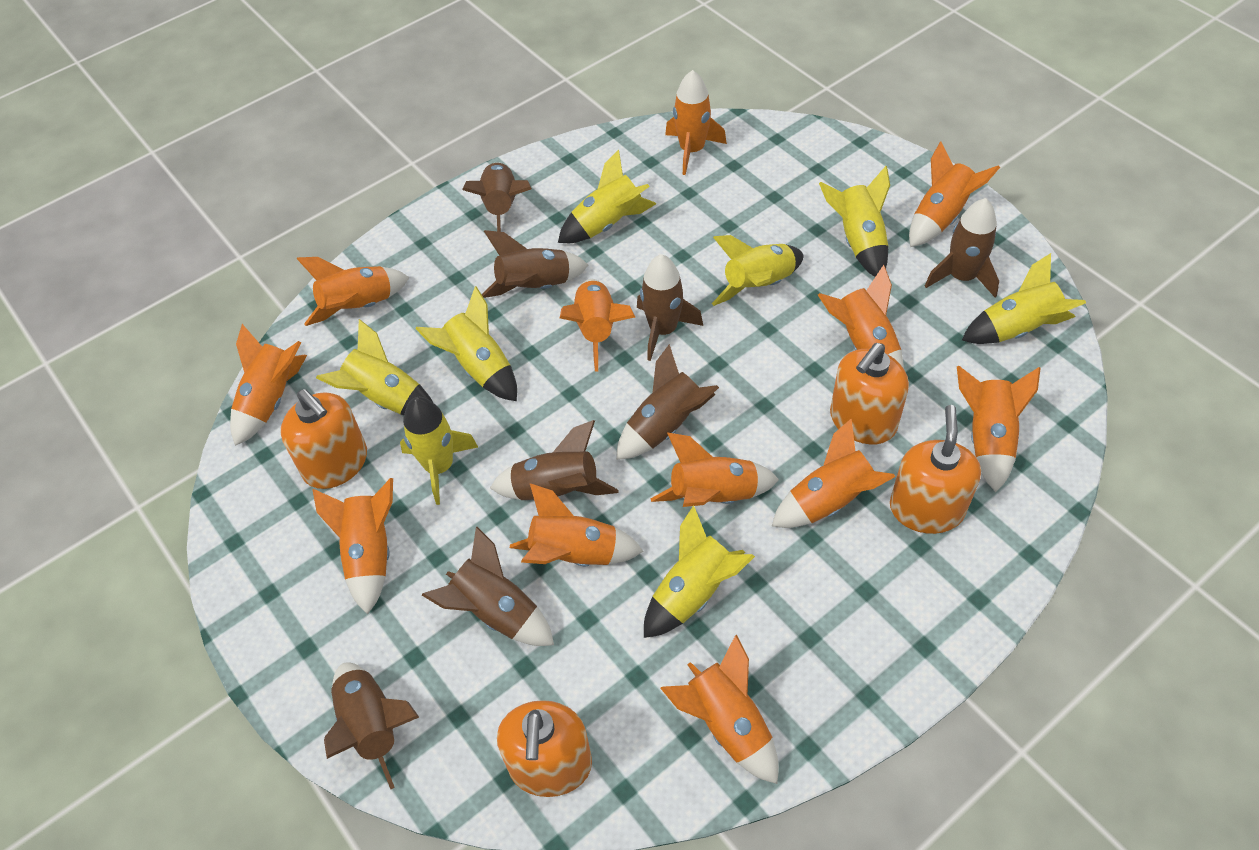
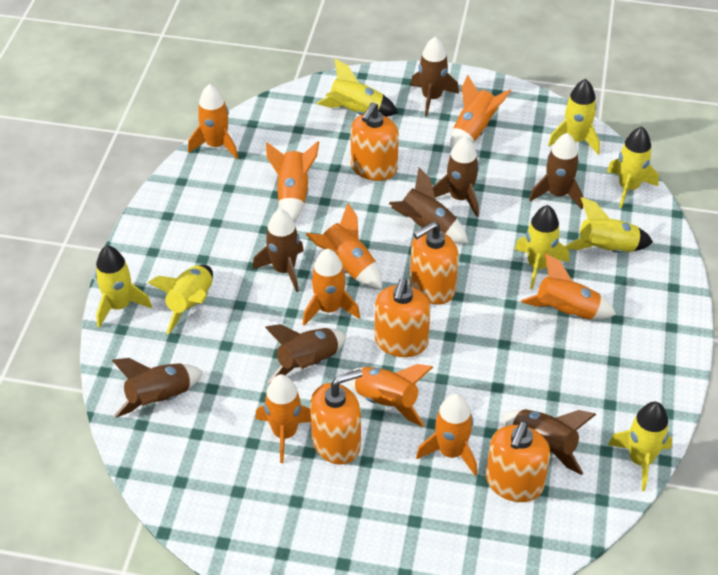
orange rocket: 12 -> 9
orange soap dispenser: 4 -> 5

